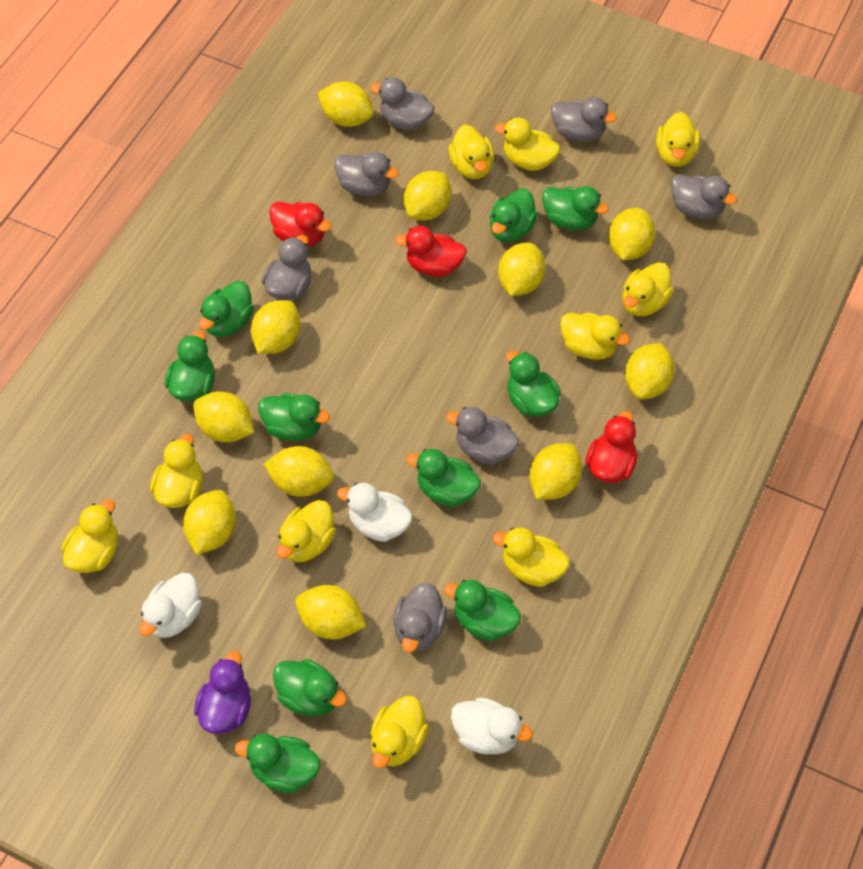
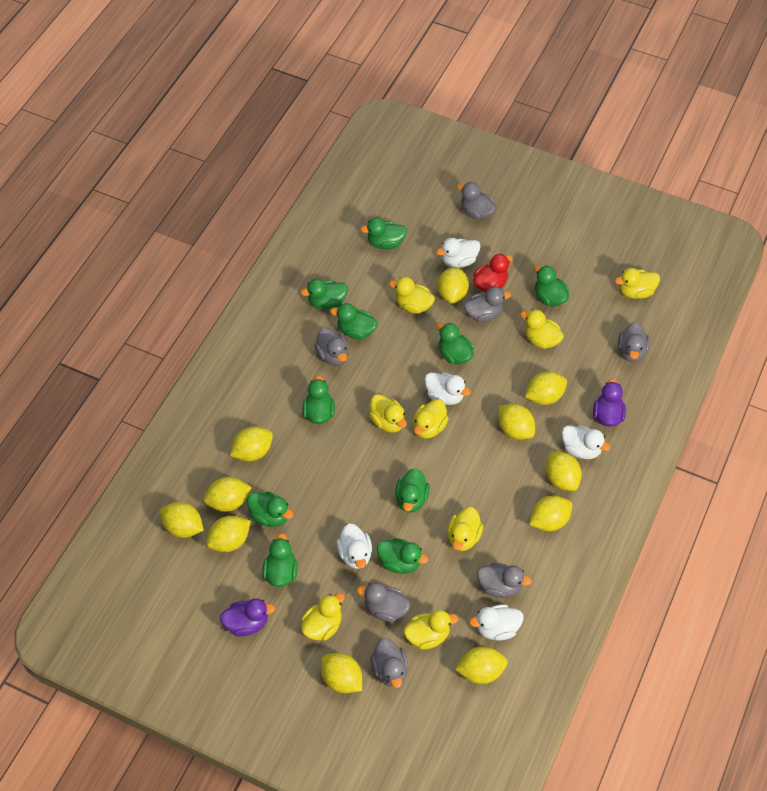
purple duck: 1 -> 2
red duck: 3 -> 1
white duck: 3 -> 5
yellow duck: 10 -> 8

